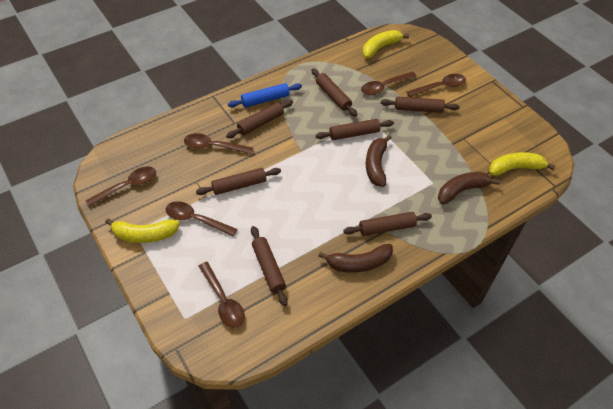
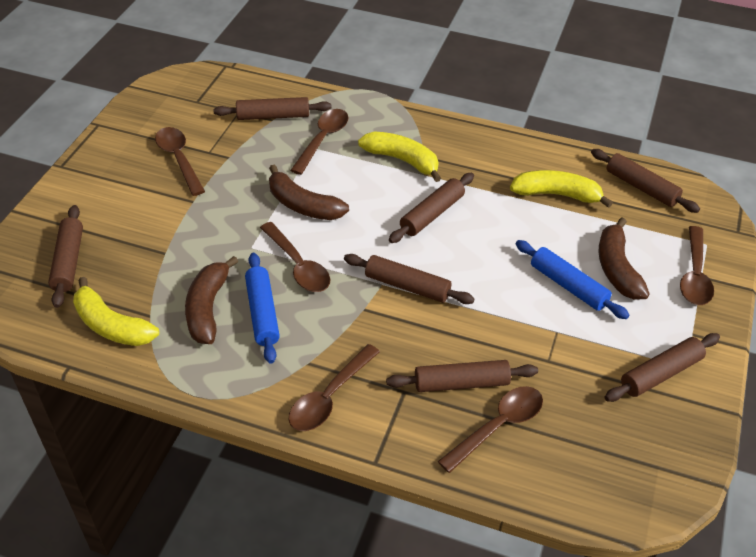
blue rolling pin: 1 -> 2

